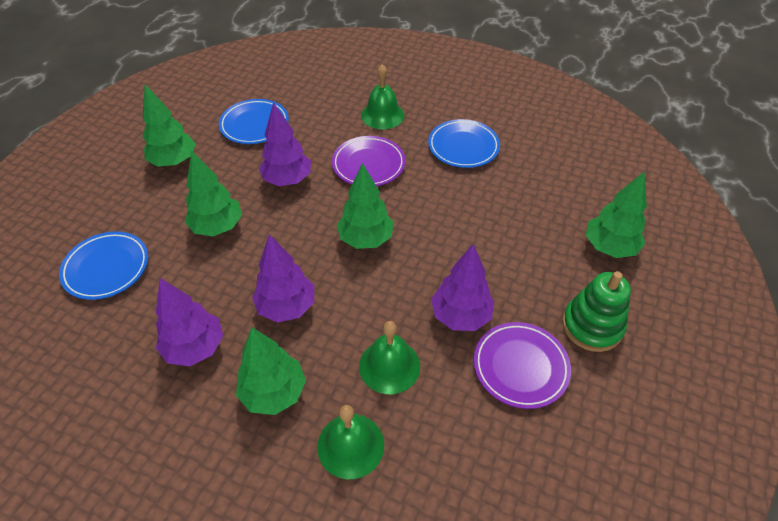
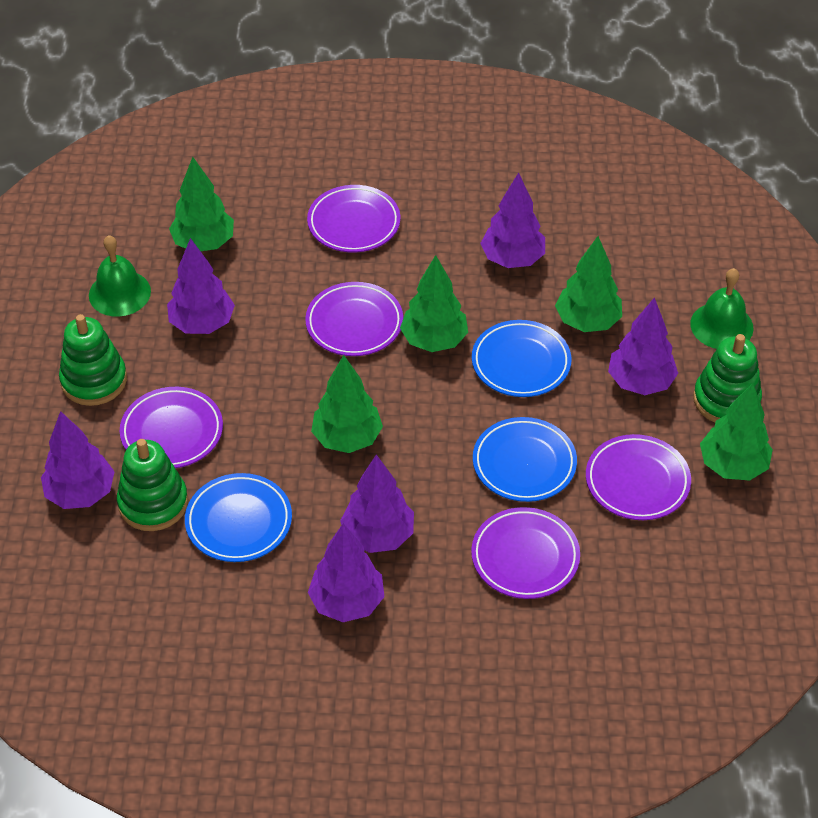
green bell: 3 -> 2
green stacking toy: 1 -> 3
purple plate: 2 -> 5
purple tree: 4 -> 6

